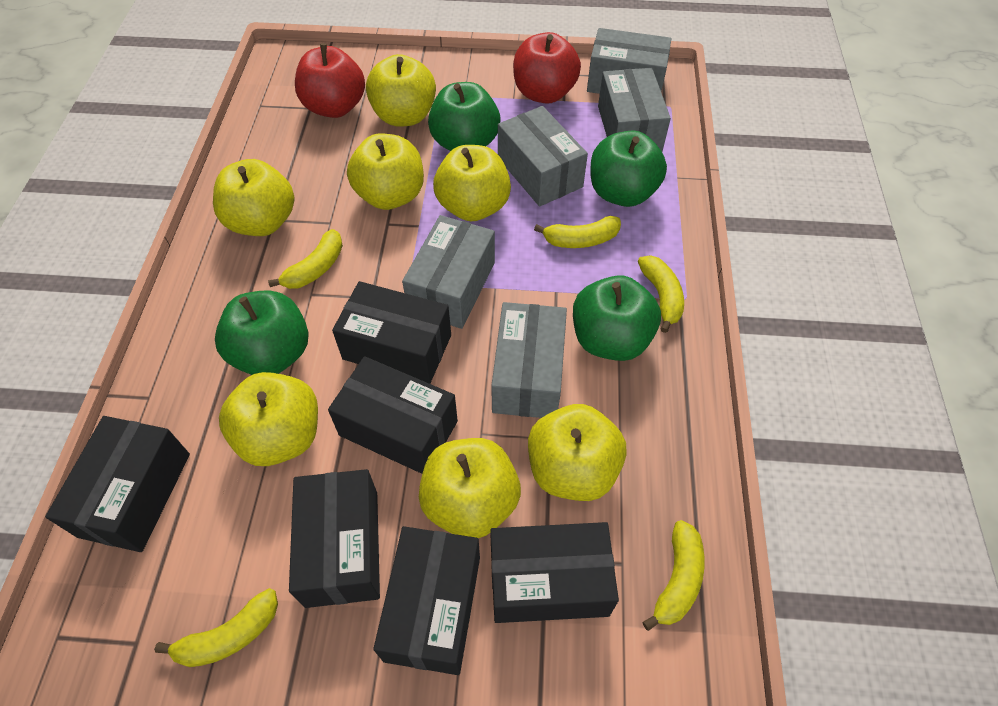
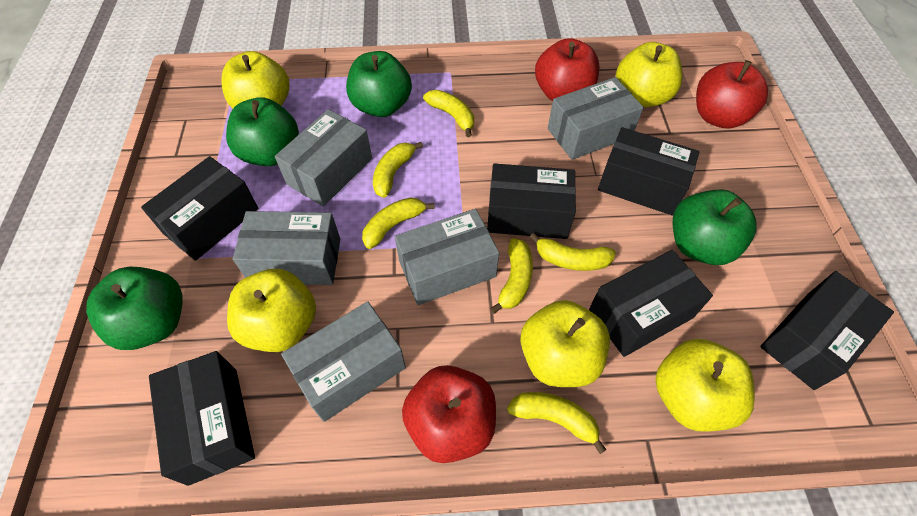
red apple: 2 -> 3
yellow apple: 7 -> 5
yellow banana: 5 -> 6

